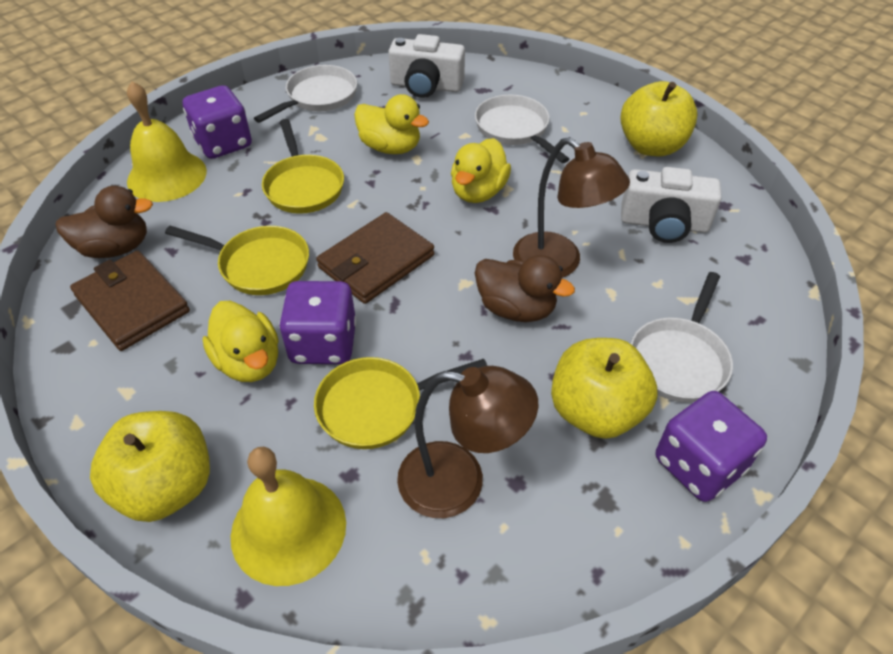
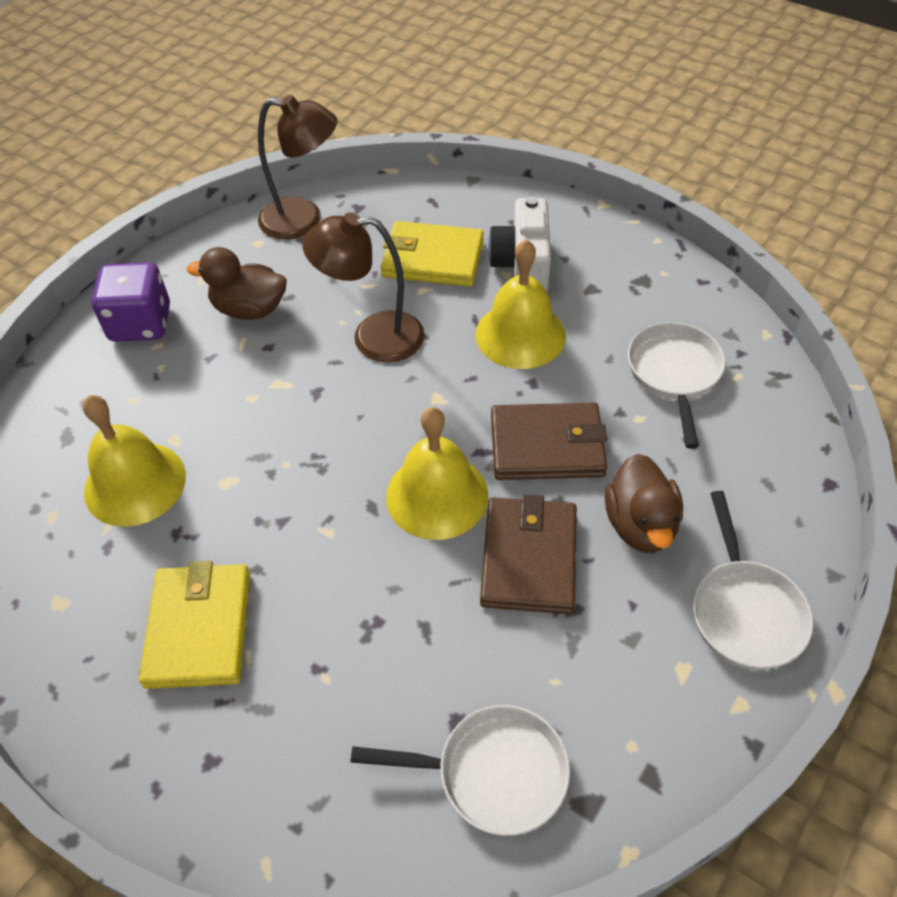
purple dice: 3 -> 1
white camera: 2 -> 1
yellow apple: 3 -> 0
yellow bell: 2 -> 3
yellow duck: 3 -> 0
yellow pan: 3 -> 0
yellow wallet: 0 -> 2

